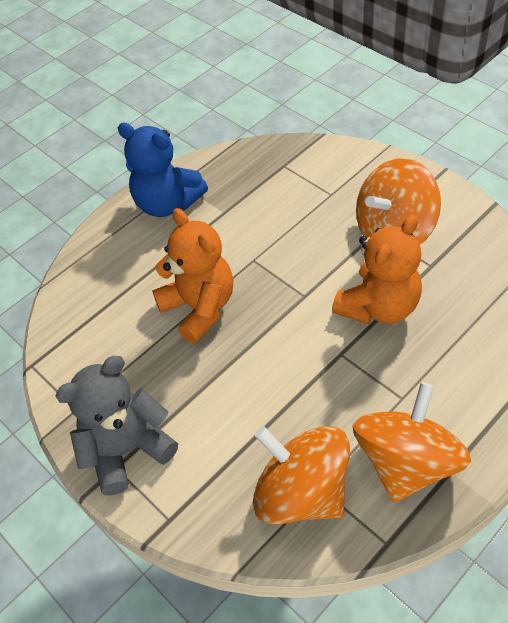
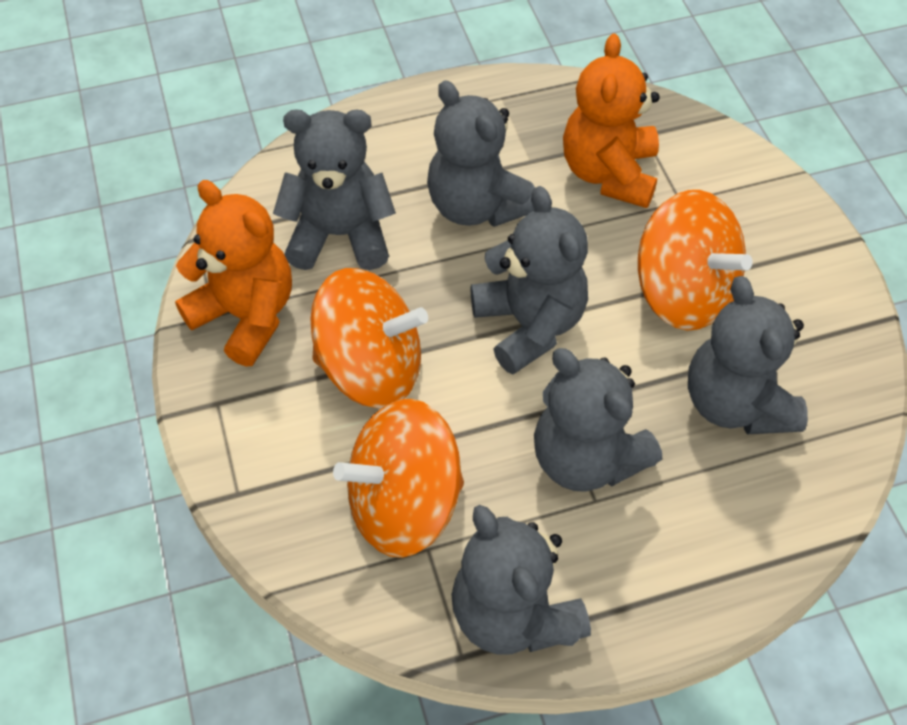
blue teddy bear: 1 -> 0
grey teddy bear: 1 -> 6

